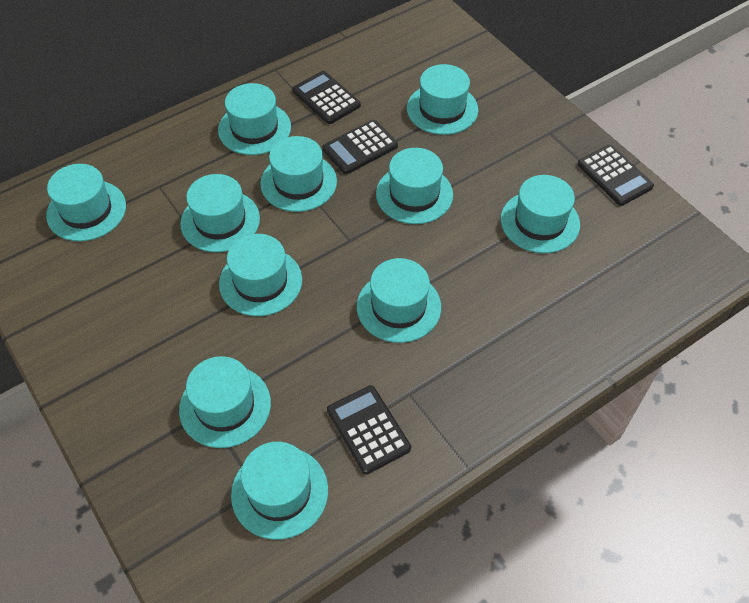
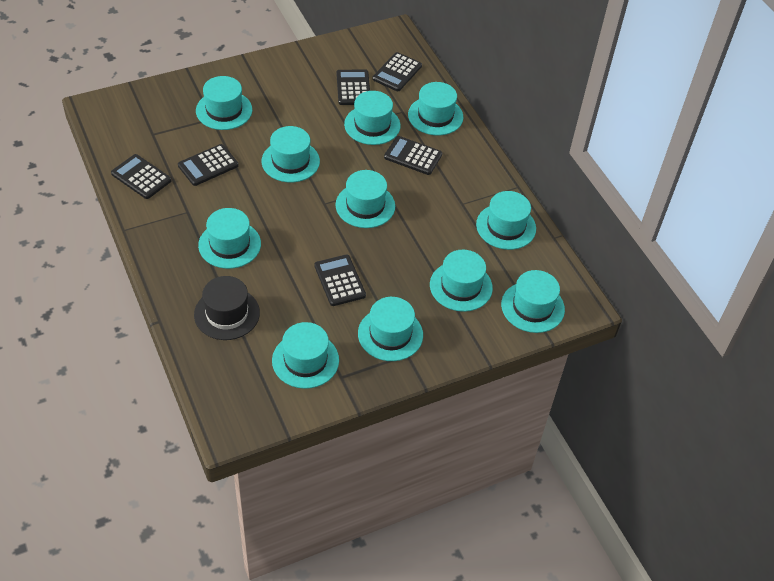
black calculator: 4 -> 6
black hat: 0 -> 1

